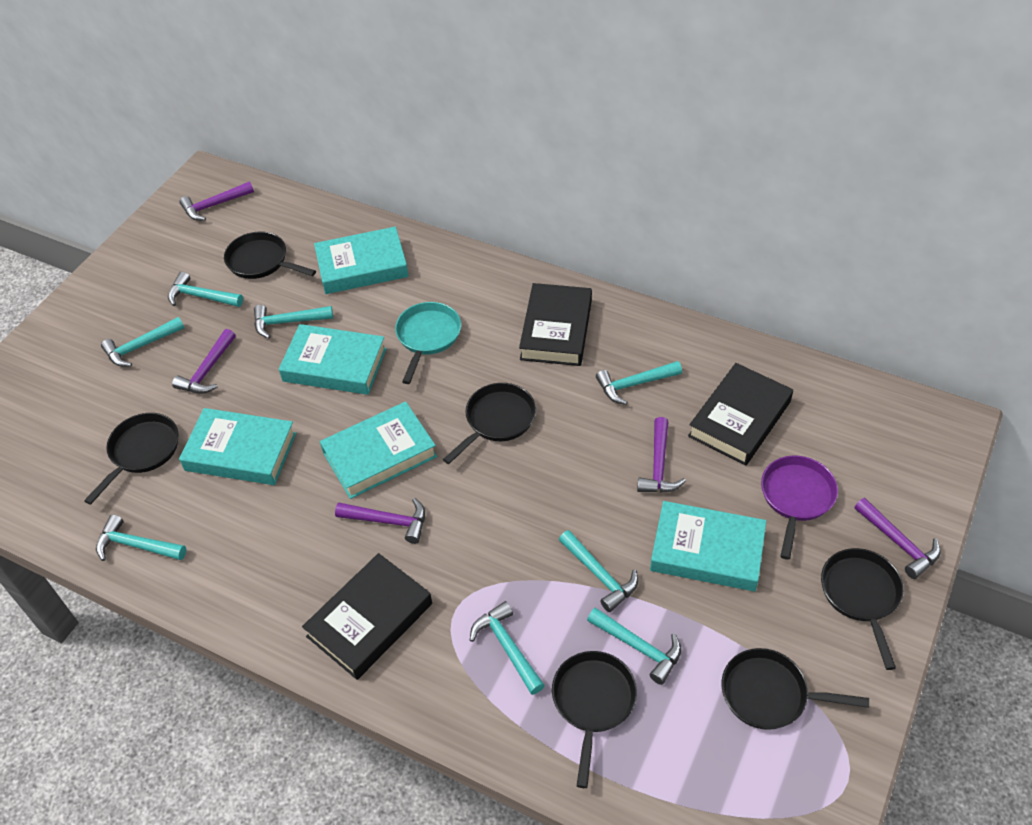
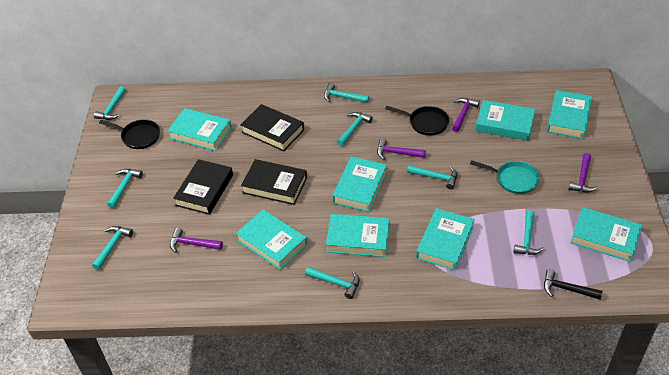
black hammer: 0 -> 1
black pan: 6 -> 2
purple hammer: 5 -> 4
purple pan: 1 -> 0
turquoise book: 5 -> 8

